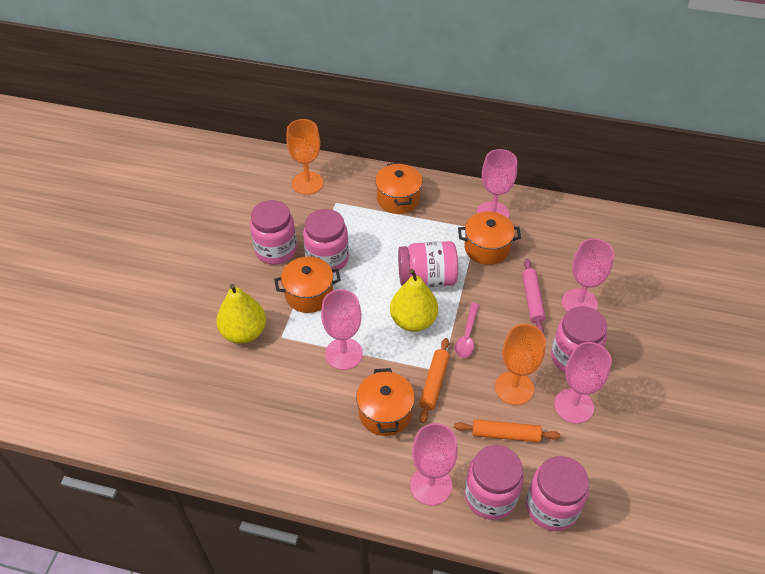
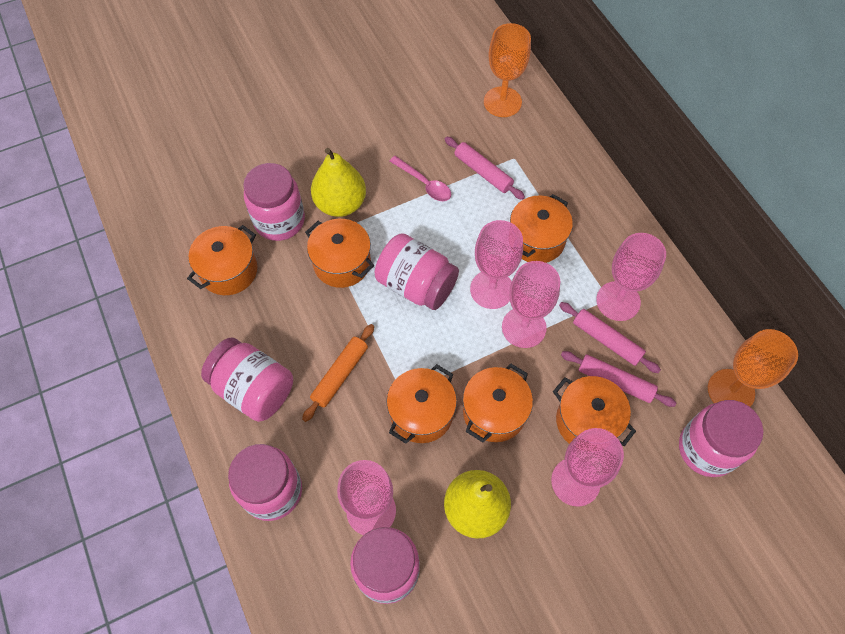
orange pot: 4 -> 6
orange rolling pin: 2 -> 1
pink rolling pin: 1 -> 3

